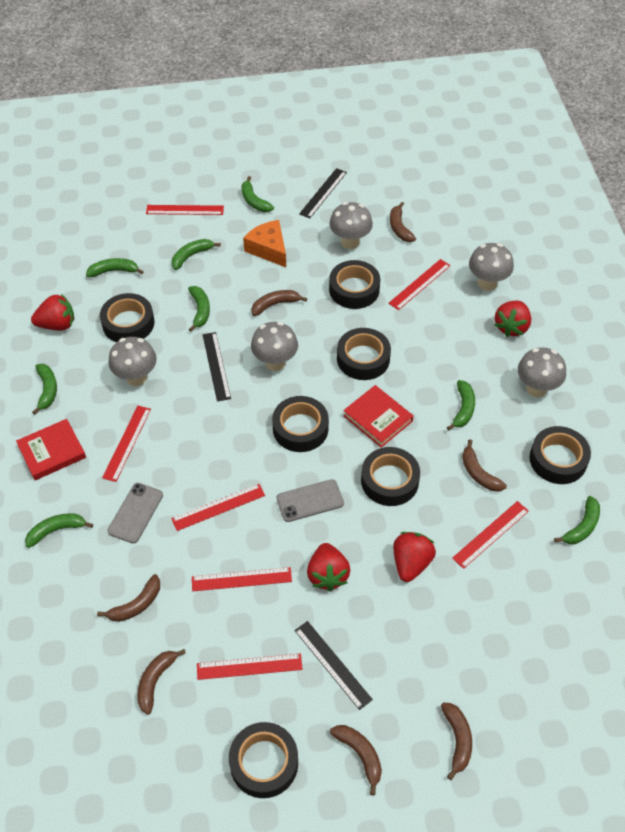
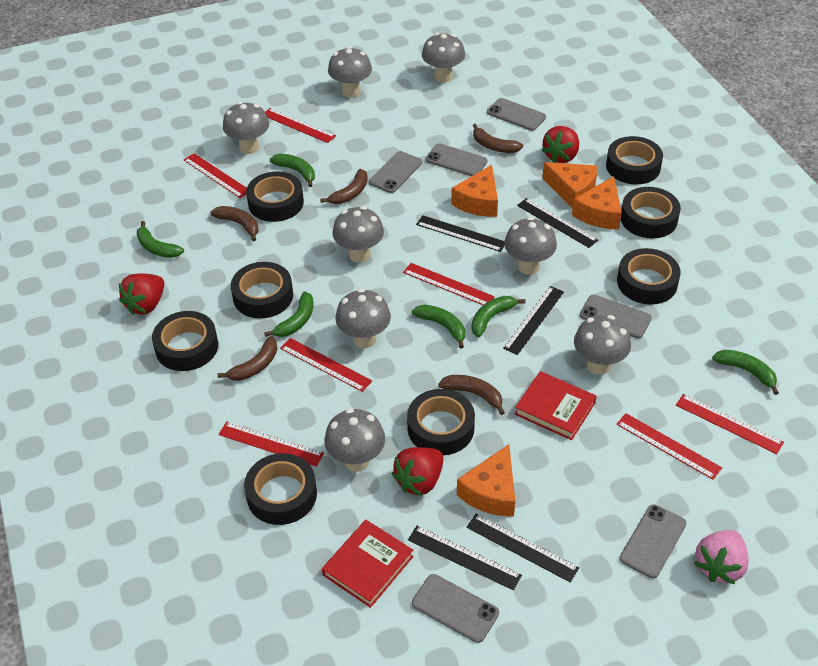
black ruler: 3 -> 5
black tape: 7 -> 8
brown banana: 7 -> 5
green banana: 8 -> 6
grey mushroom: 5 -> 8
grey phone: 2 -> 6
orange cheese: 1 -> 4
pink strawberry: 0 -> 1
red strawberry: 4 -> 3

